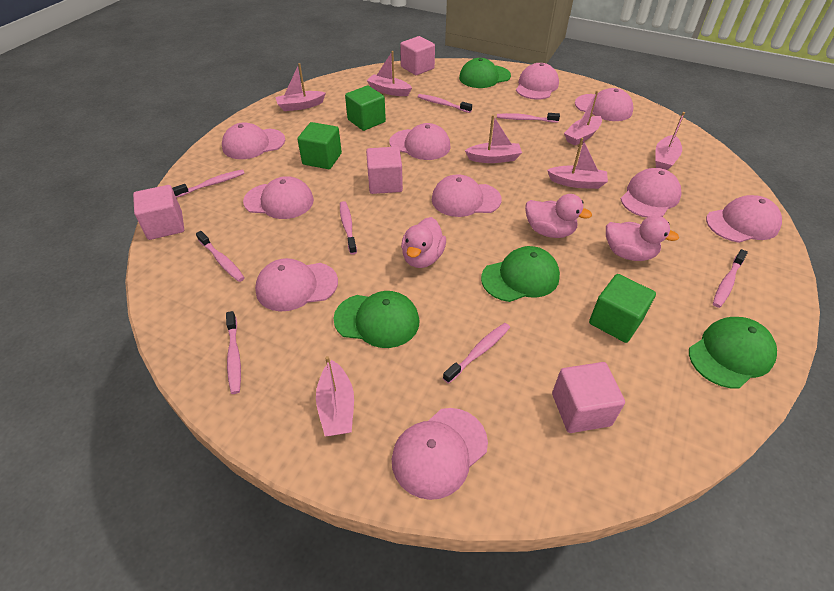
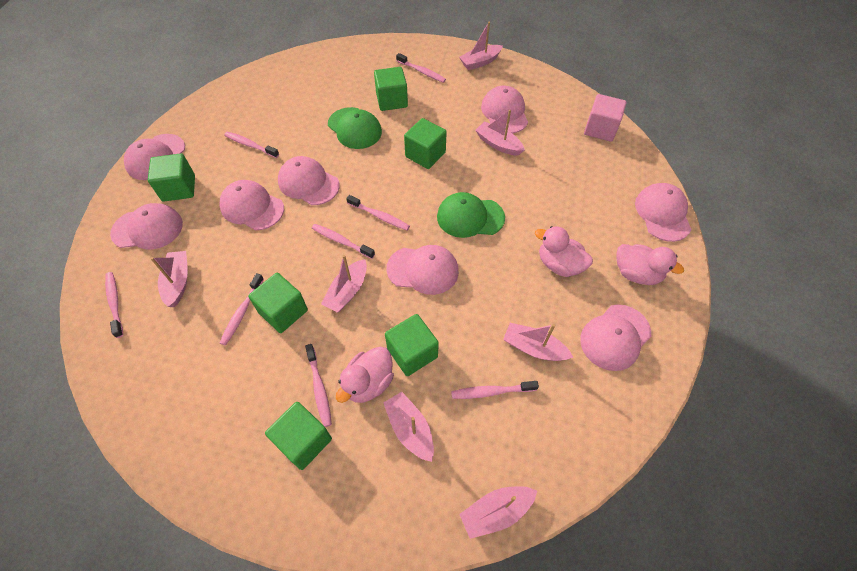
green cap: 4 -> 2
green cube: 3 -> 6
pink cap: 10 -> 8
pink cube: 4 -> 1

